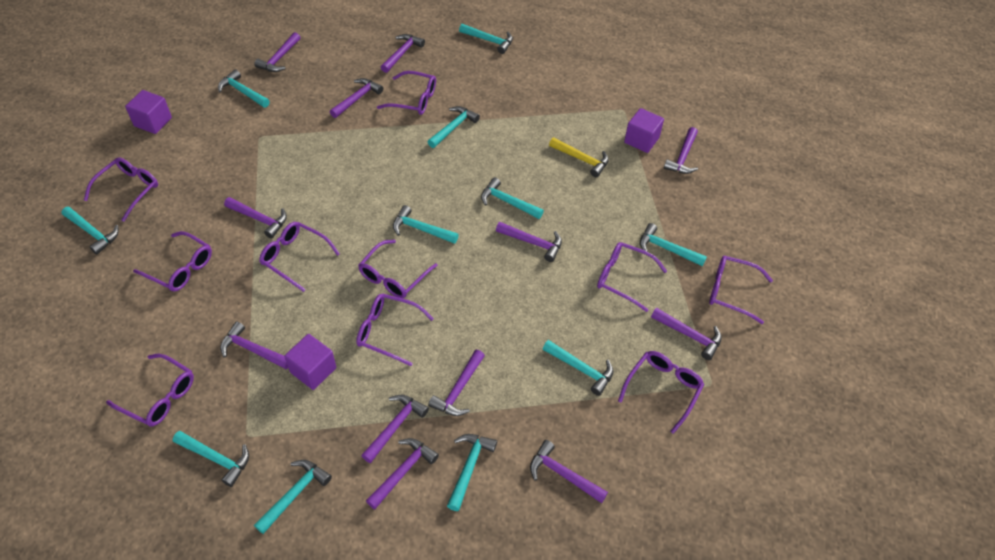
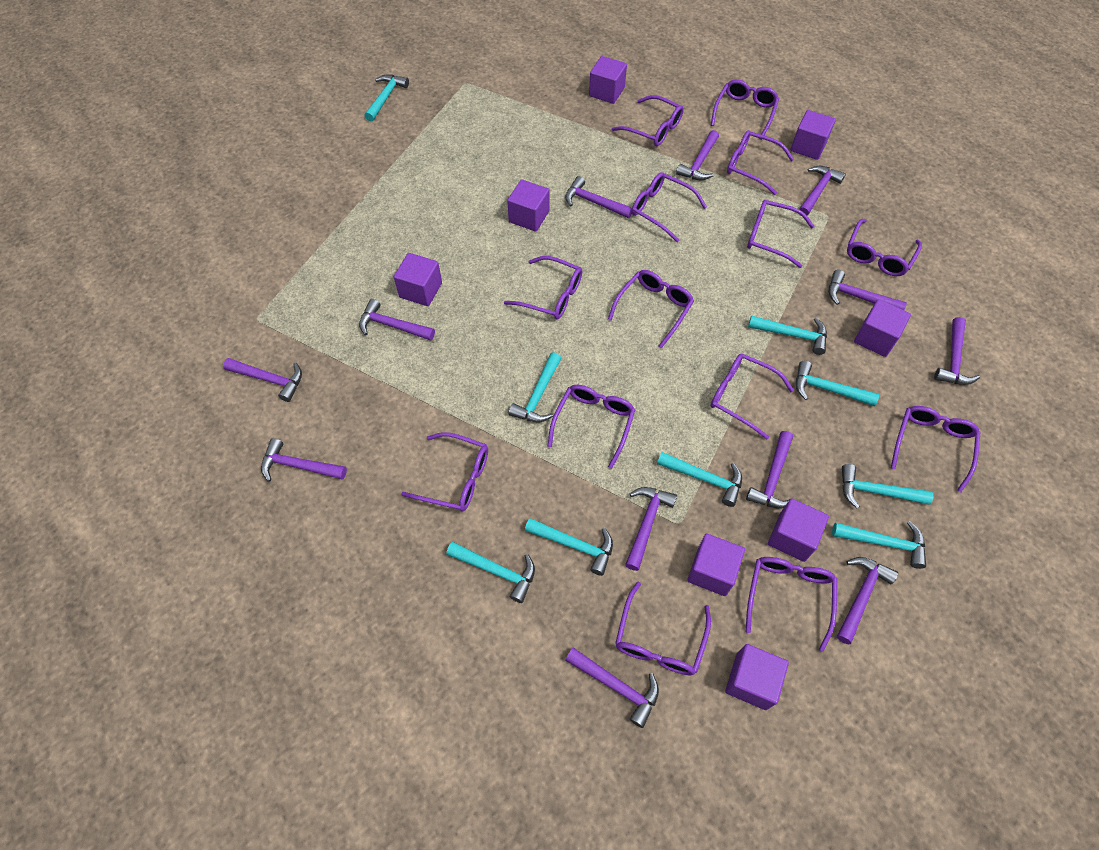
purple cube: 3 -> 8
purple glasses: 10 -> 14
turquoise hammer: 11 -> 9
yellow hammer: 1 -> 0

